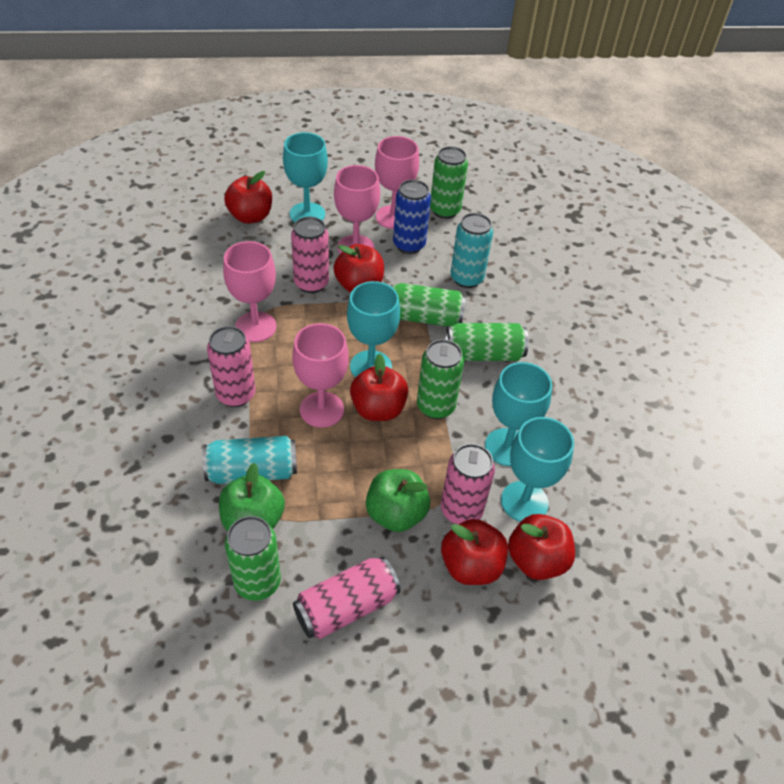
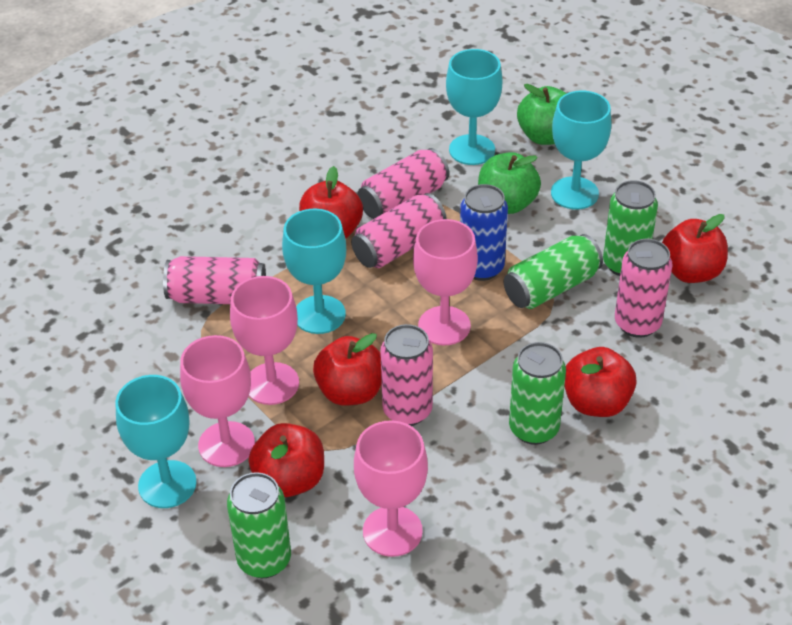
green can: 5 -> 4
pink can: 4 -> 5
turquoise can: 2 -> 0

